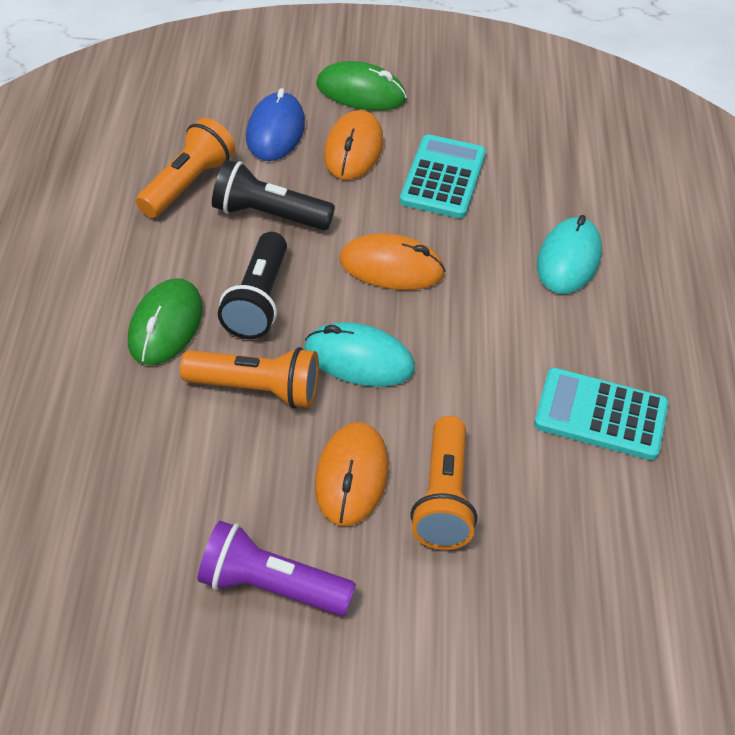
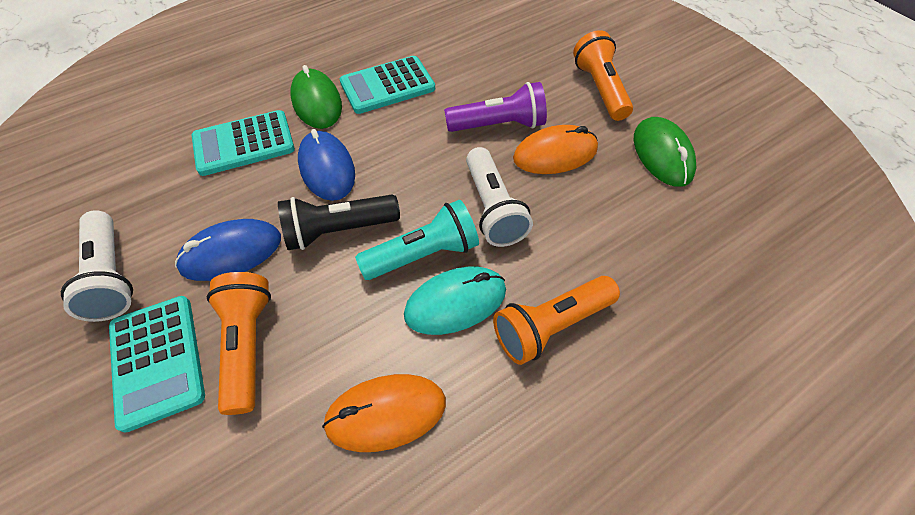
black flashlight: 2 -> 1
blue mouse: 1 -> 2
orange mouse: 3 -> 2
turquoise calculator: 2 -> 3
turquoise flashlight: 0 -> 1
turquoise mouse: 2 -> 1
white flashlight: 0 -> 2

